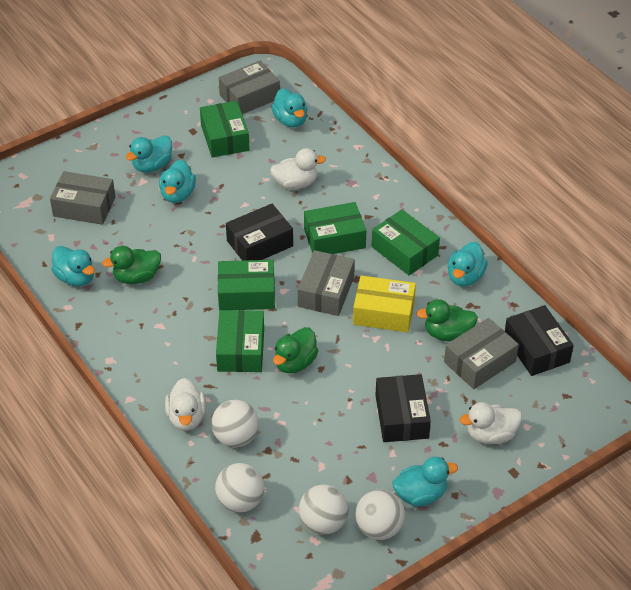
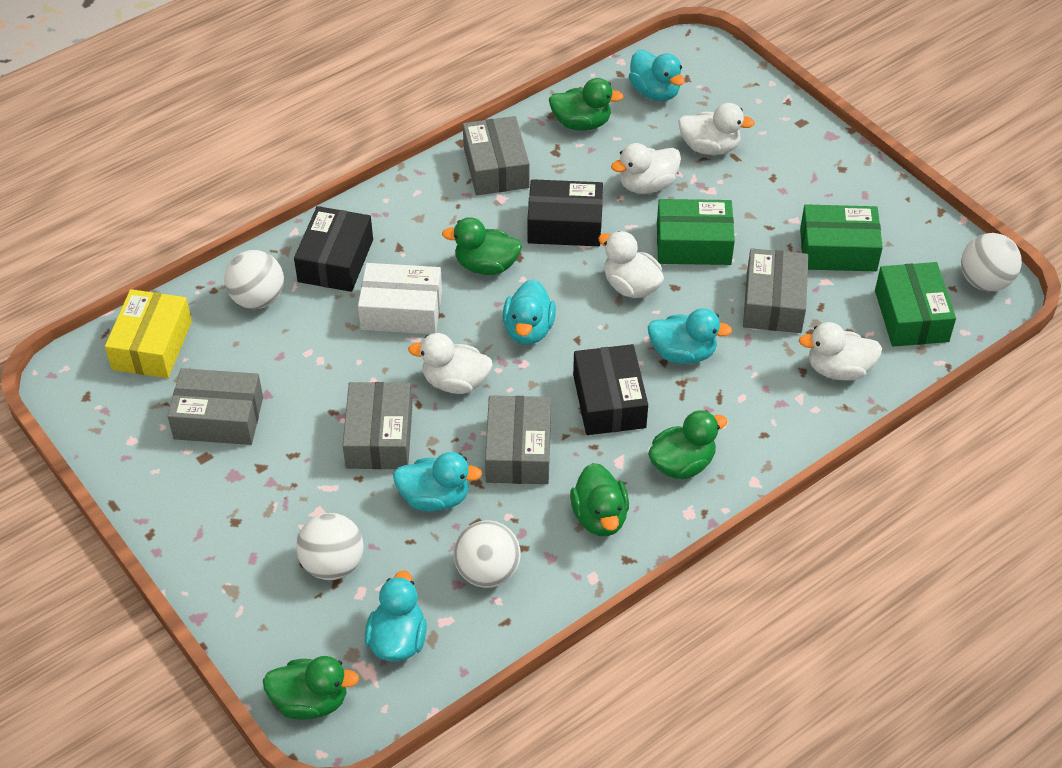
green box: 5 -> 3
green duck: 3 -> 5
grey box: 4 -> 5
turquoise duck: 6 -> 5
white box: 0 -> 1
white duck: 3 -> 5

